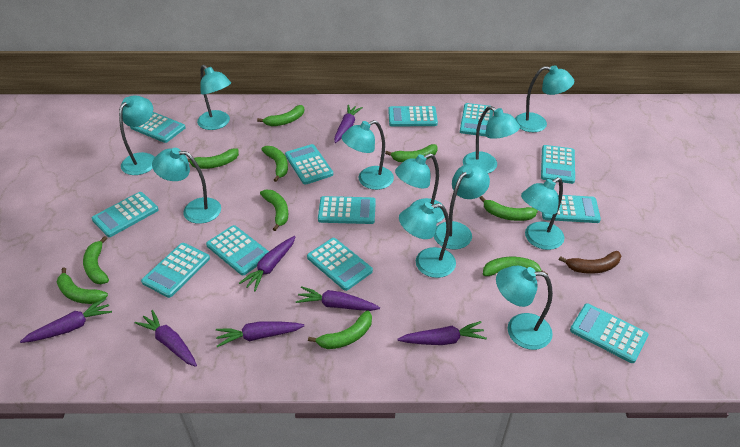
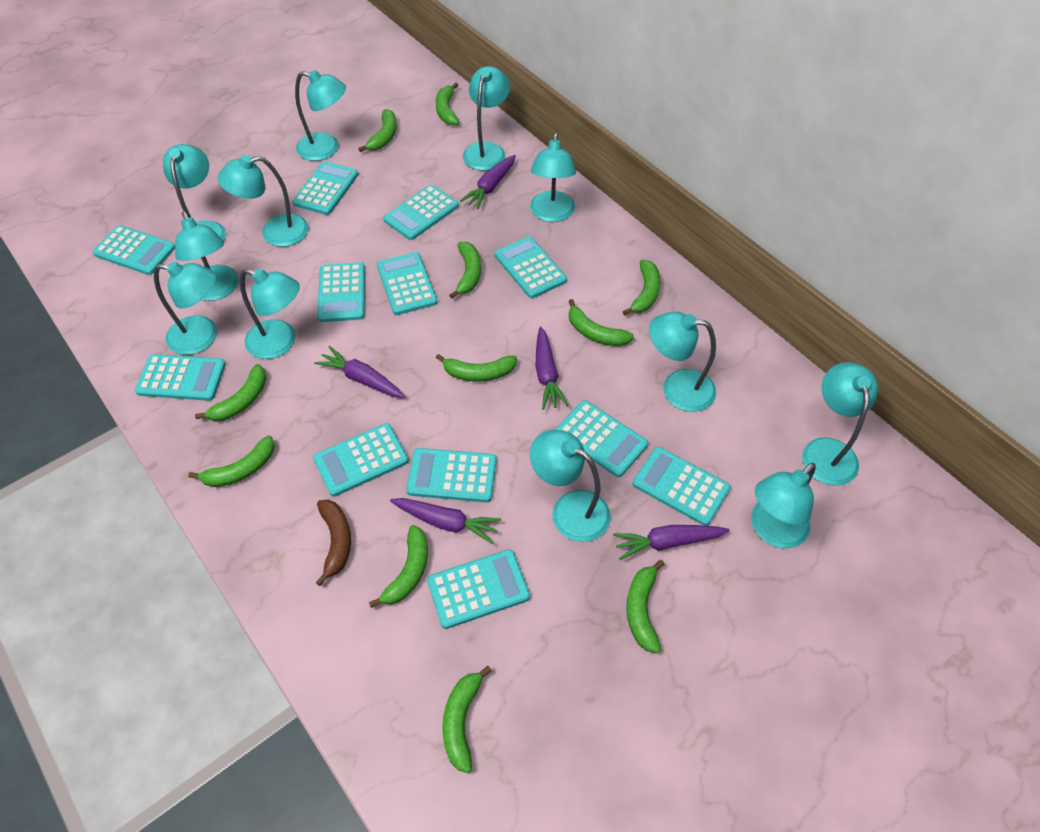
green banana: 10 -> 11
purple carrot: 7 -> 5
turquoise lamp: 11 -> 12

